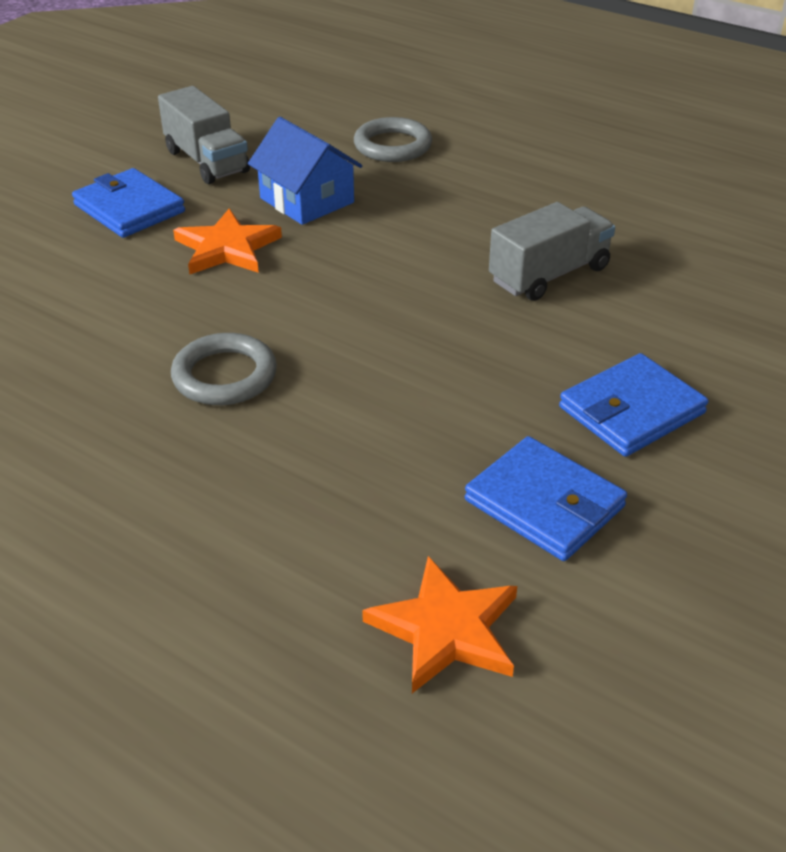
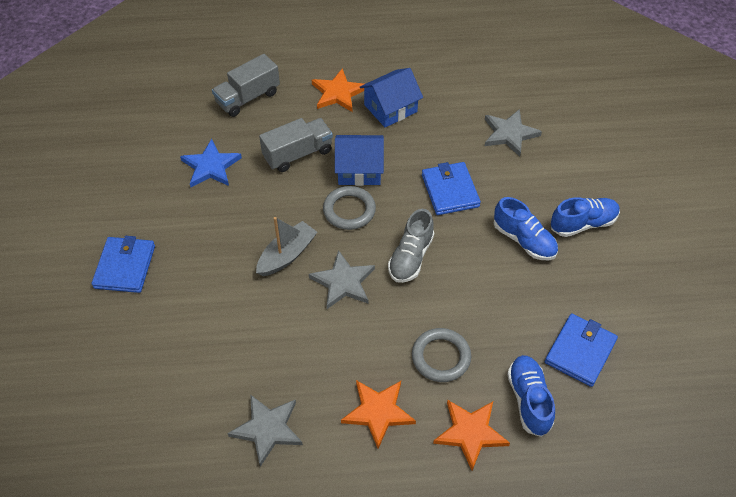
blue house: 1 -> 2
blue shoe: 0 -> 3
blue star: 0 -> 1
grey boat: 0 -> 1
grey shoe: 0 -> 1
grey star: 0 -> 3
orange star: 2 -> 3

